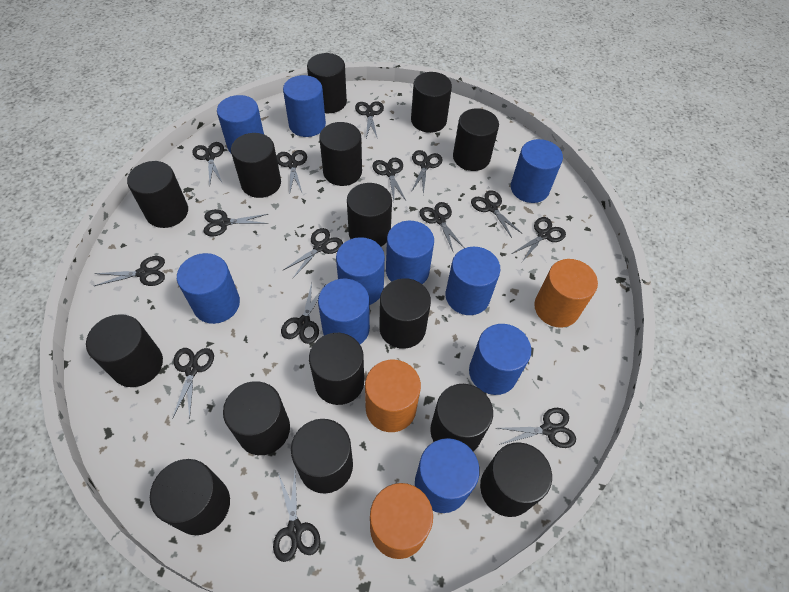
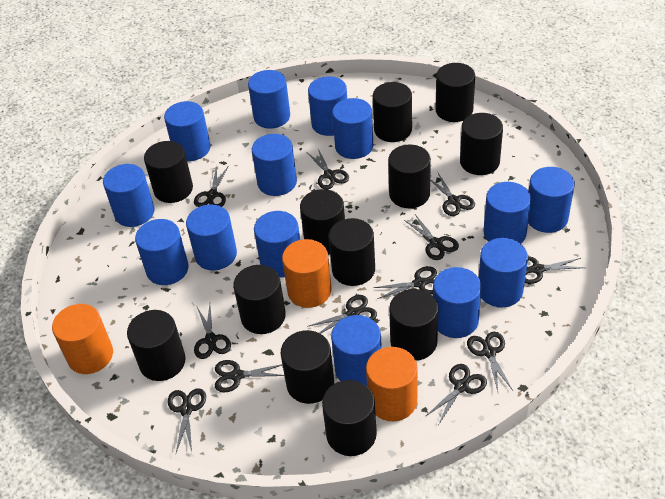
black cylinder: 15 -> 12
black scissors: 15 -> 12
blue cylinder: 10 -> 14

